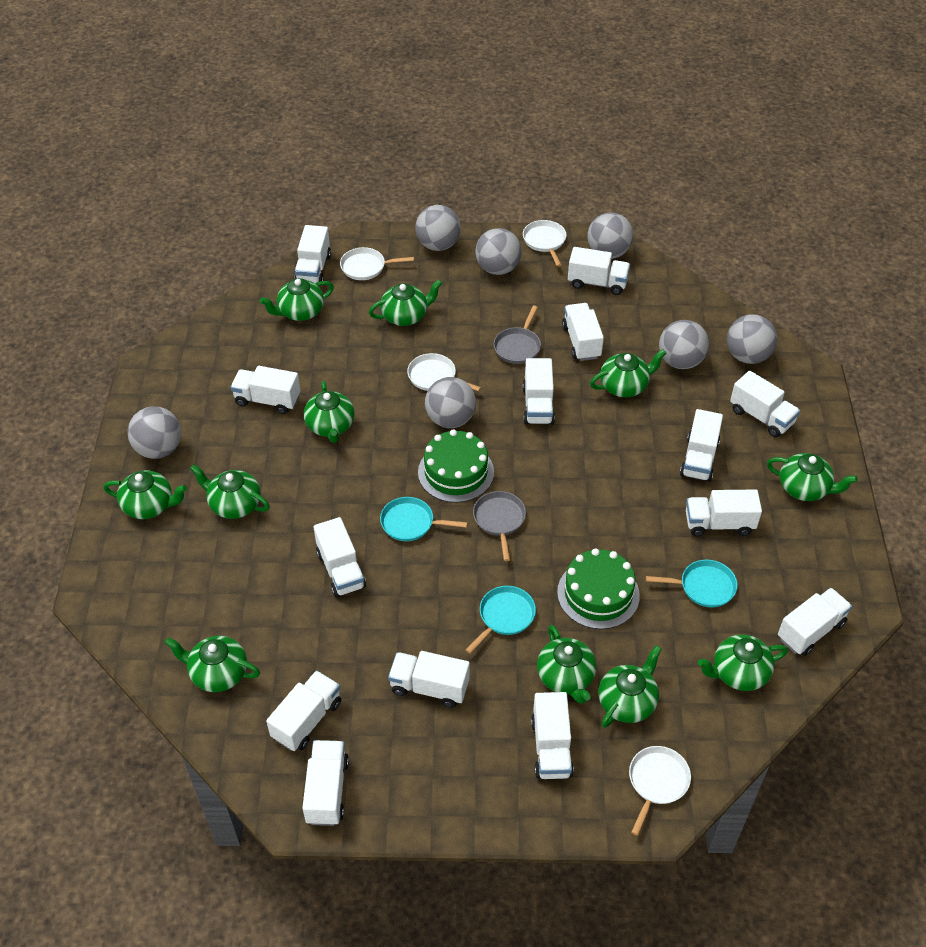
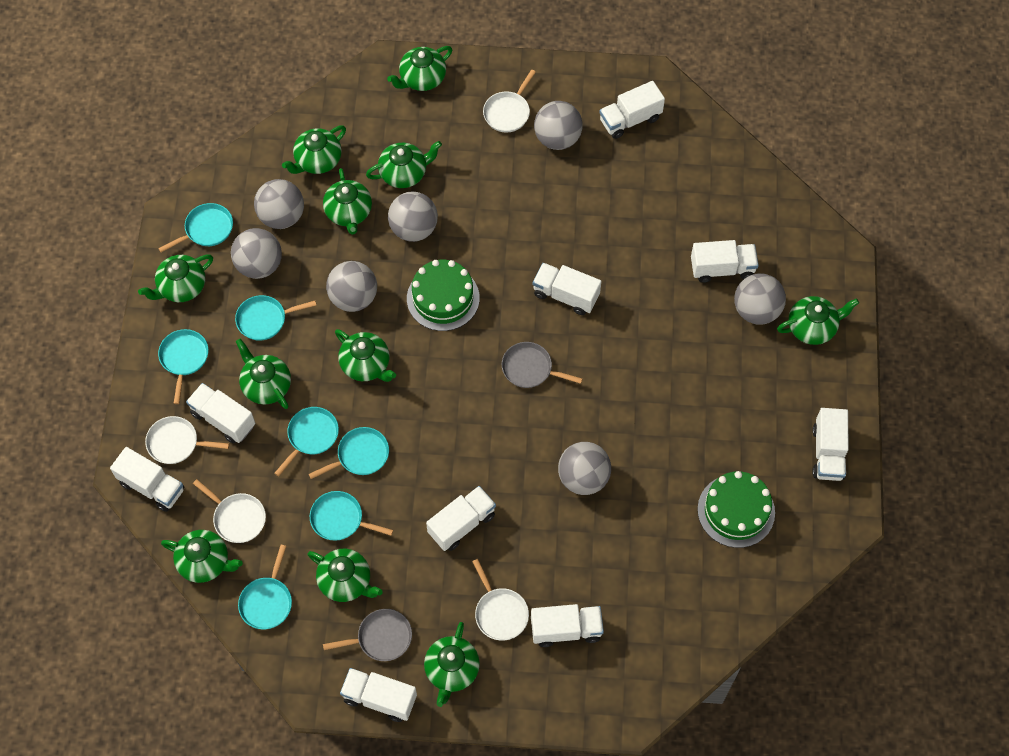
turquoise pan: 3 -> 7
white truck: 14 -> 9

